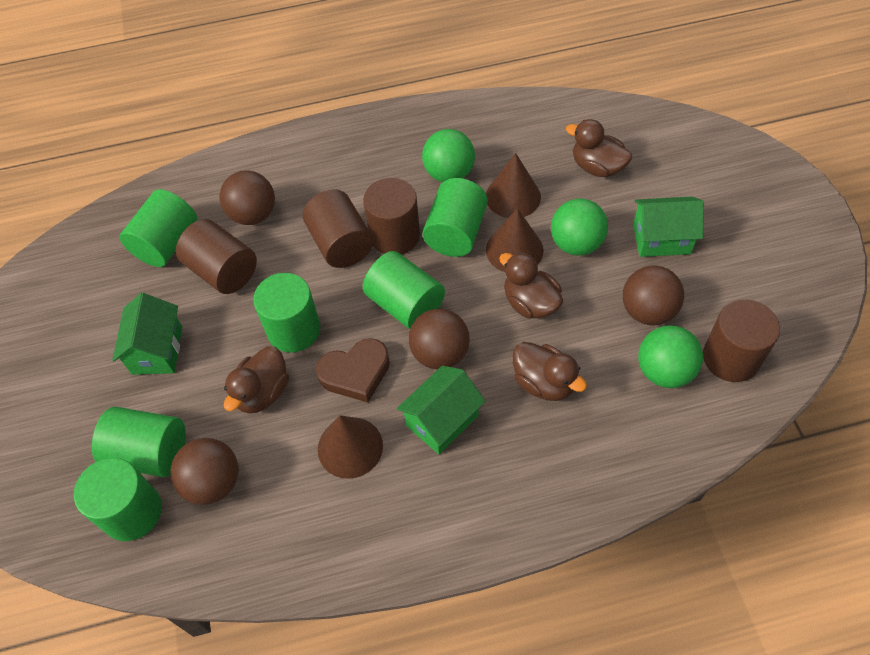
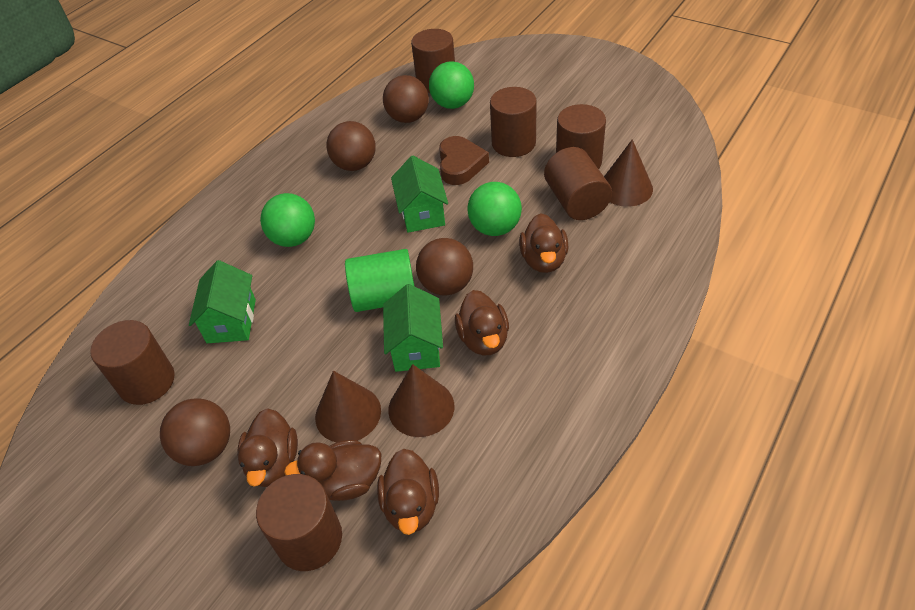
brown cylinder: 4 -> 6
brown duck: 4 -> 5
green cylinder: 6 -> 1

